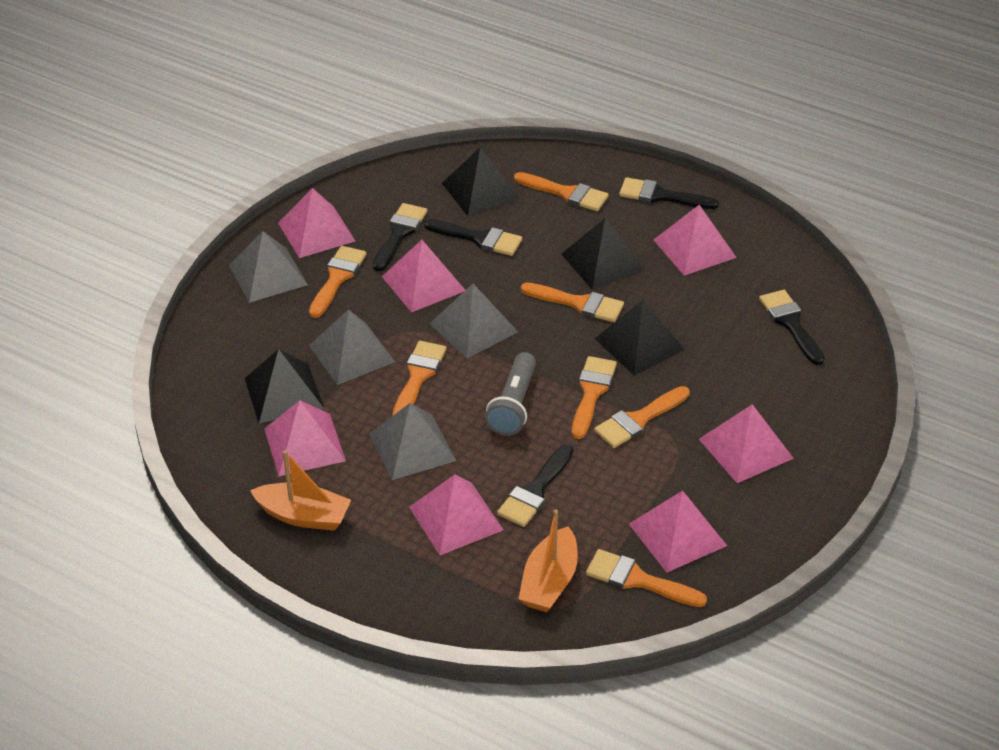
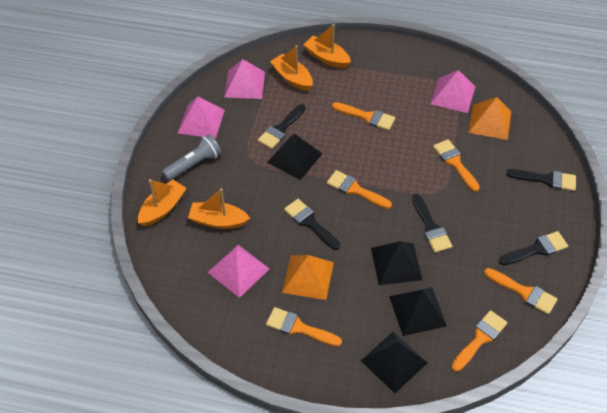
grey pyramid: 4 -> 0
orange boat: 2 -> 4
orange brush: 7 -> 6
orange pyramid: 0 -> 2
pink pyramid: 7 -> 4

